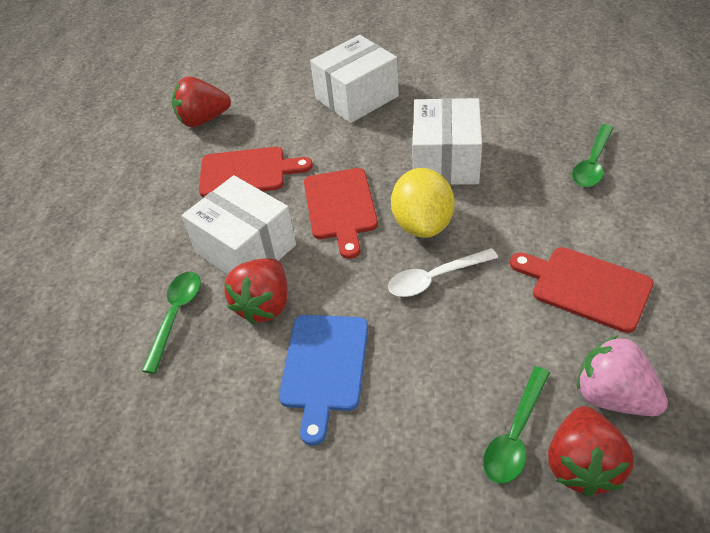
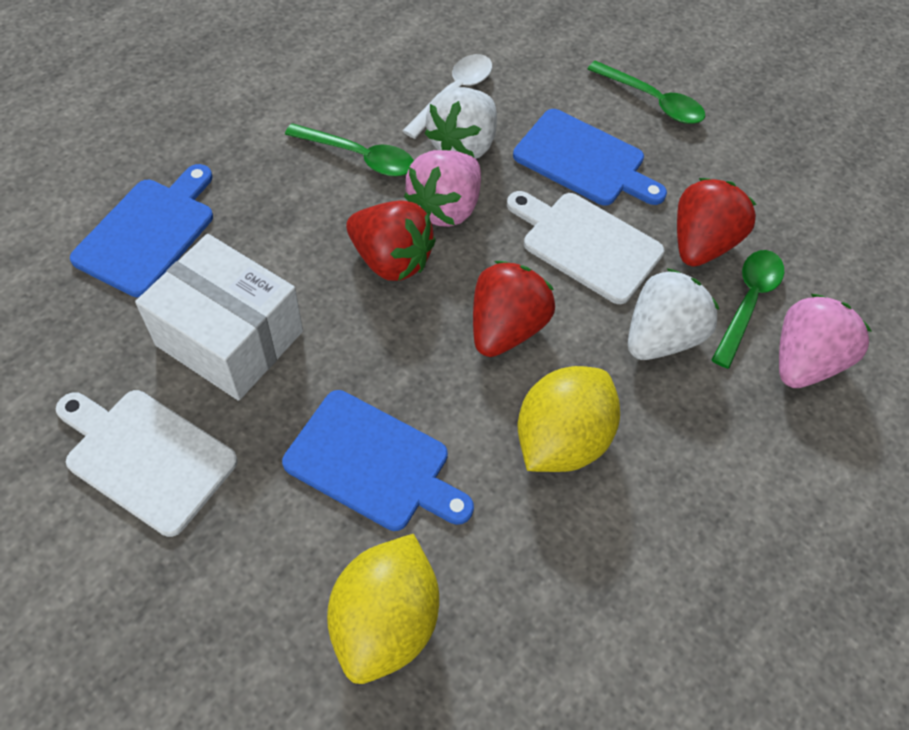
blue cutting board: 1 -> 3
pink strawberry: 1 -> 2
red cutting board: 3 -> 0
white box: 3 -> 1
white cutting board: 0 -> 2
white strawberry: 0 -> 2
yellow lemon: 1 -> 2

